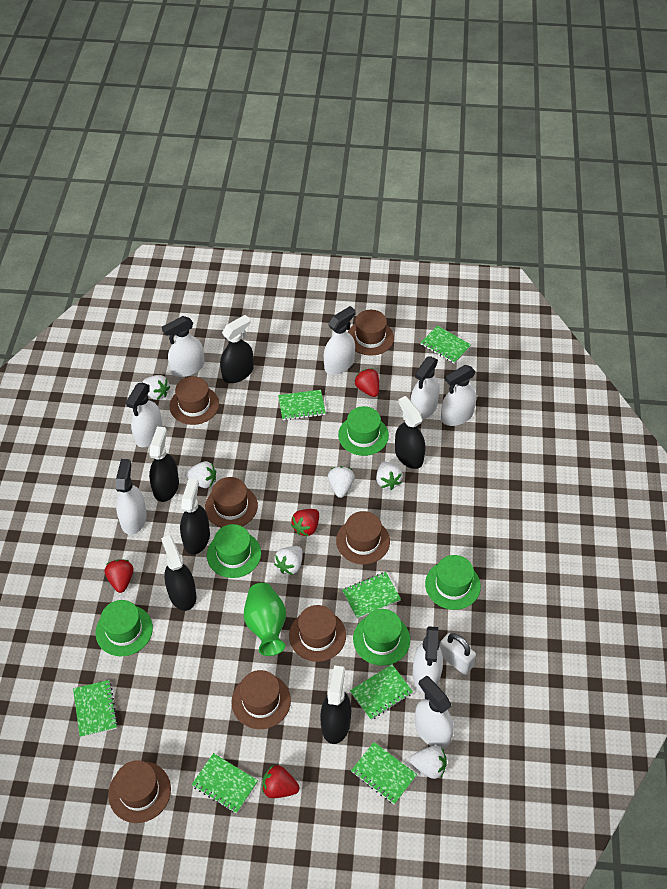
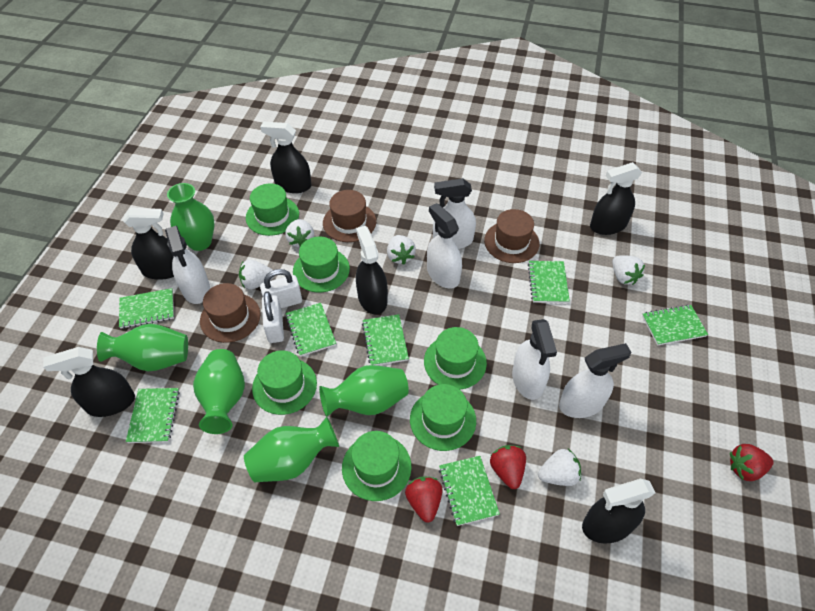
brown hat: 7 -> 3
green hat: 5 -> 6
green vase: 1 -> 5
red strawberry: 4 -> 3
white padlock: 1 -> 2
white spray bottle: 8 -> 5
white strawberry: 6 -> 5

